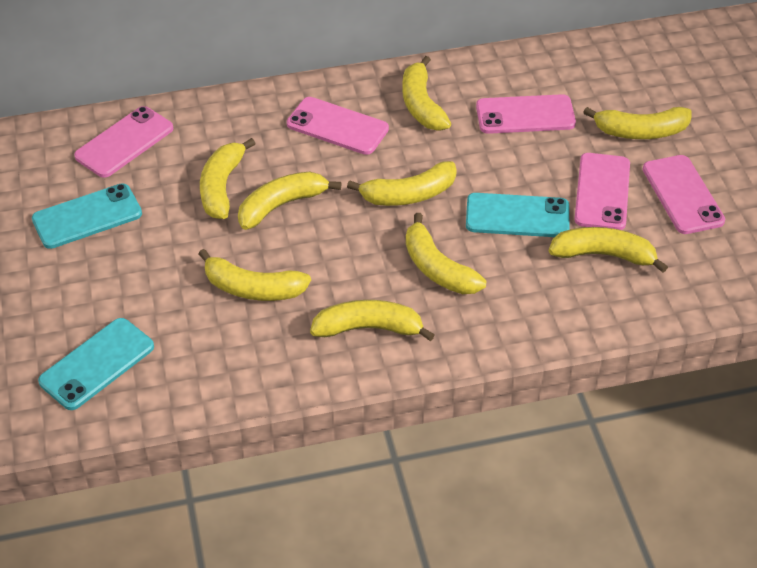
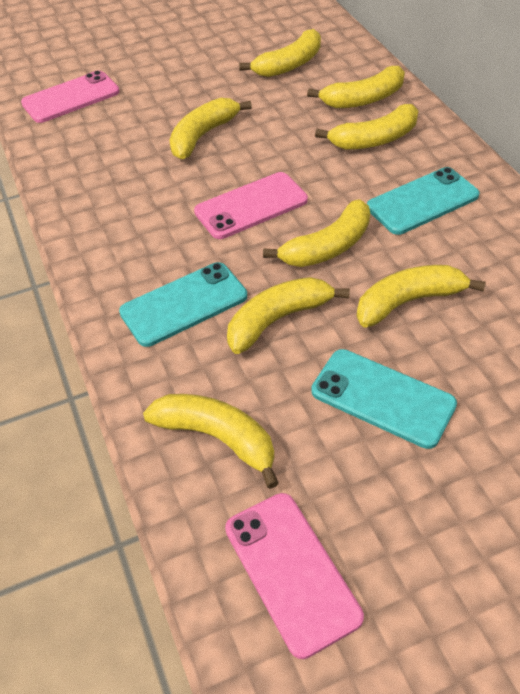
pink phone: 5 -> 3
yellow banana: 9 -> 8

